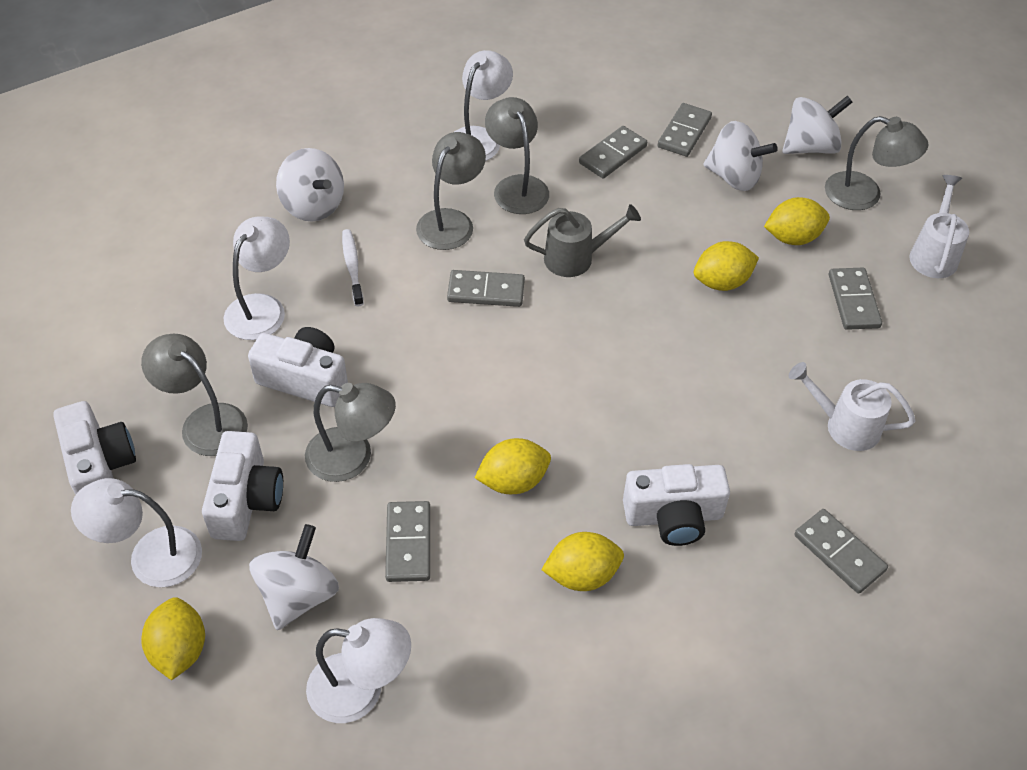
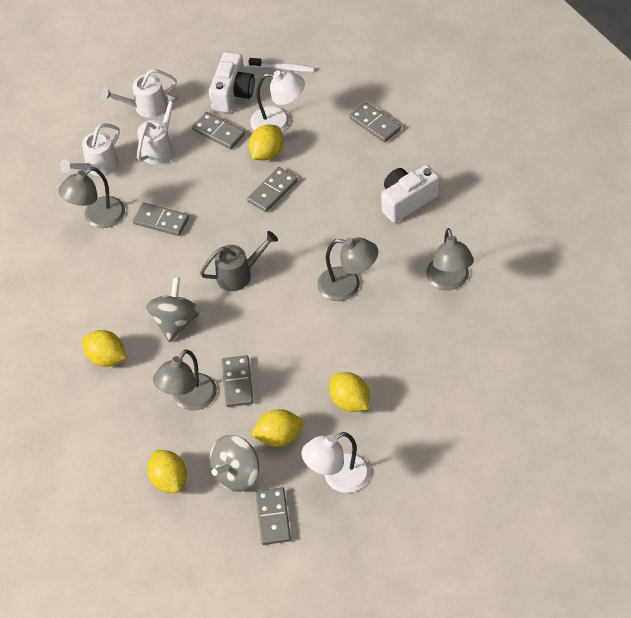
grey lamp: 5 -> 4
grey spinning top: 0 -> 2
white camera: 4 -> 2
white lamp: 4 -> 2
white spinning top: 4 -> 0
white watering can: 2 -> 3

